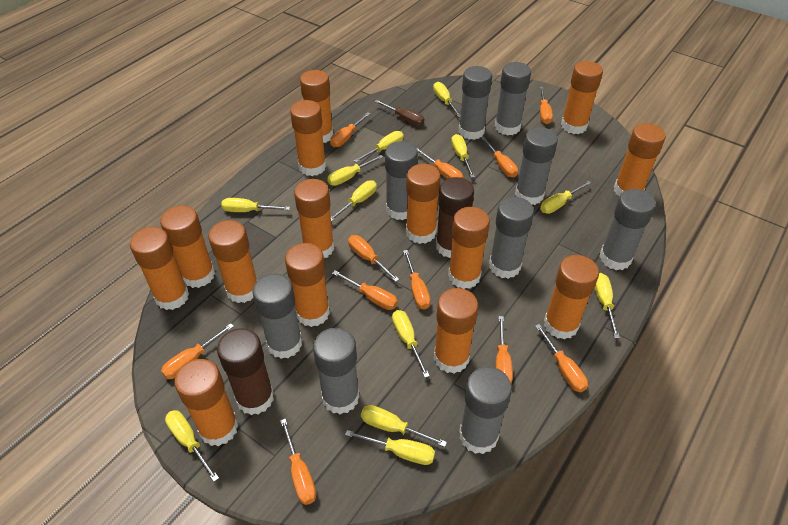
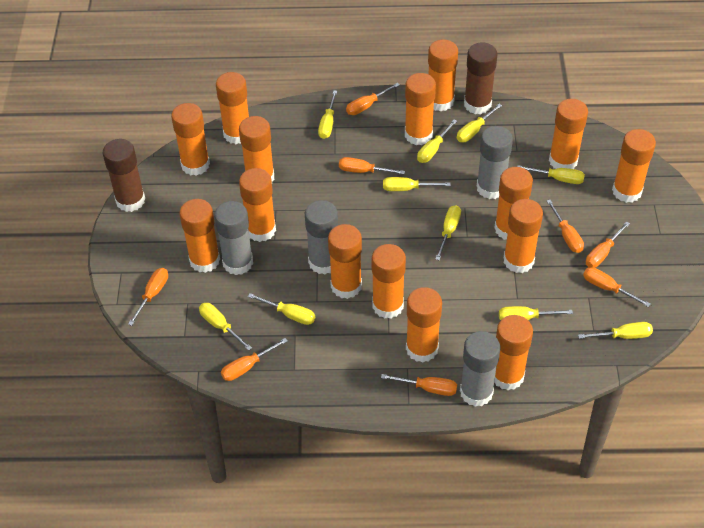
brown screwdriver: 1 -> 0
grey glue stick: 9 -> 4
orange glue stick: 14 -> 15
orange screwdriver: 11 -> 8
yellow screwdriver: 12 -> 10

